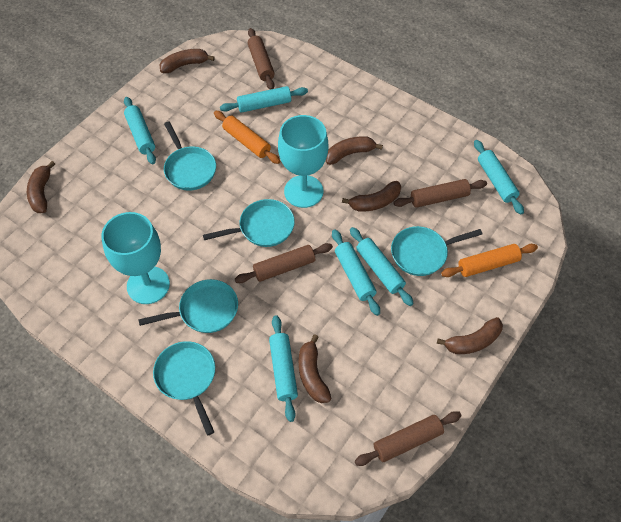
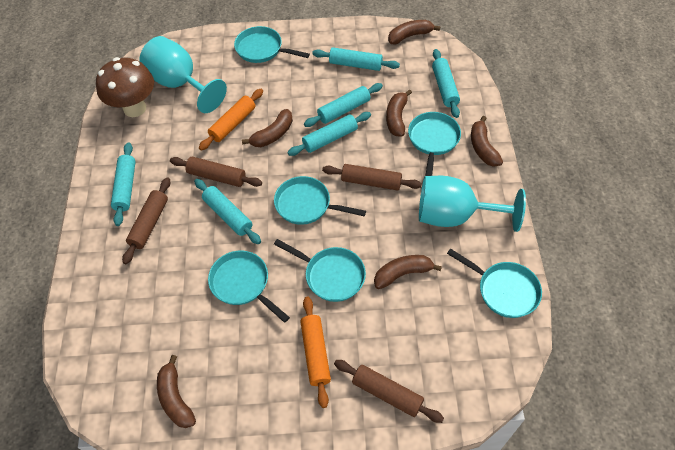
brown mushroom: 0 -> 1
turquoise pan: 5 -> 6

